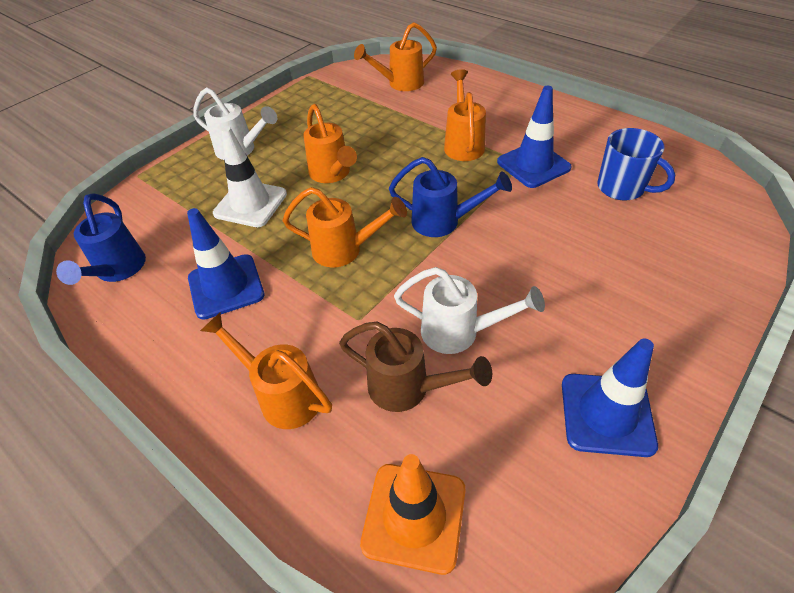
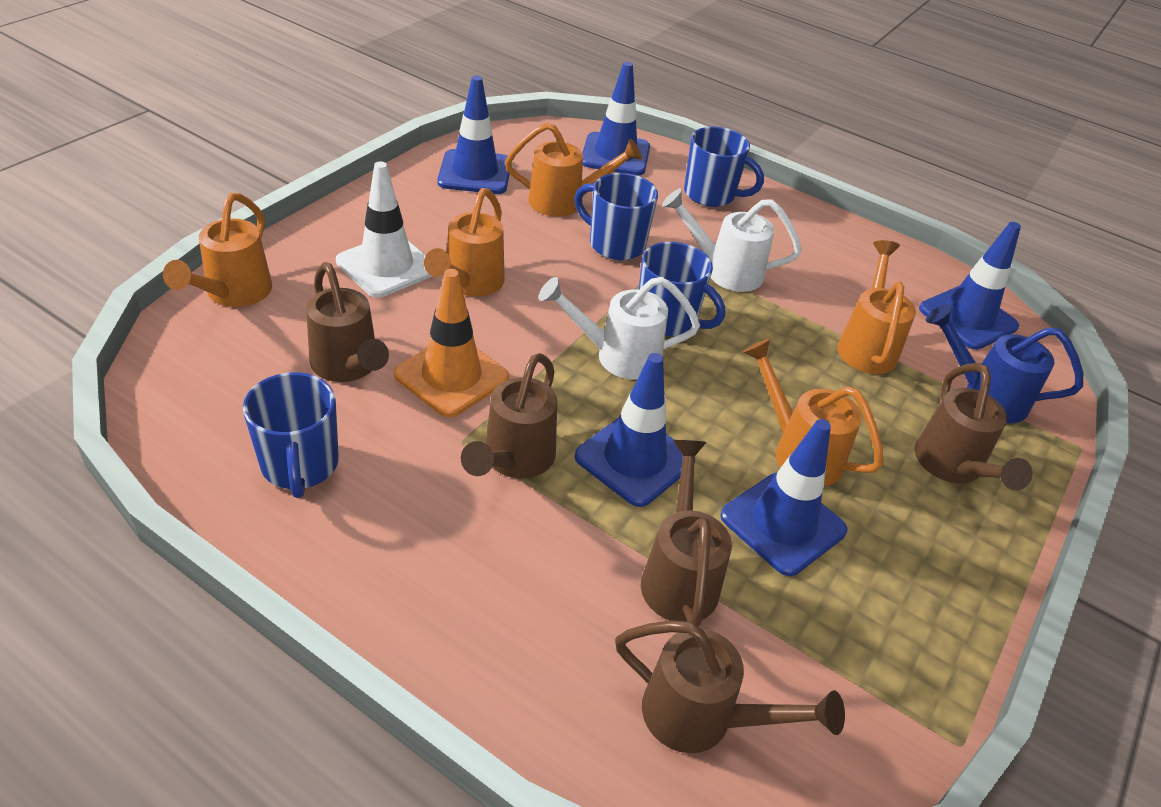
blue mug: 1 -> 4
blue traffic cone: 3 -> 5
blue watering can: 2 -> 1
brown watering can: 1 -> 5

